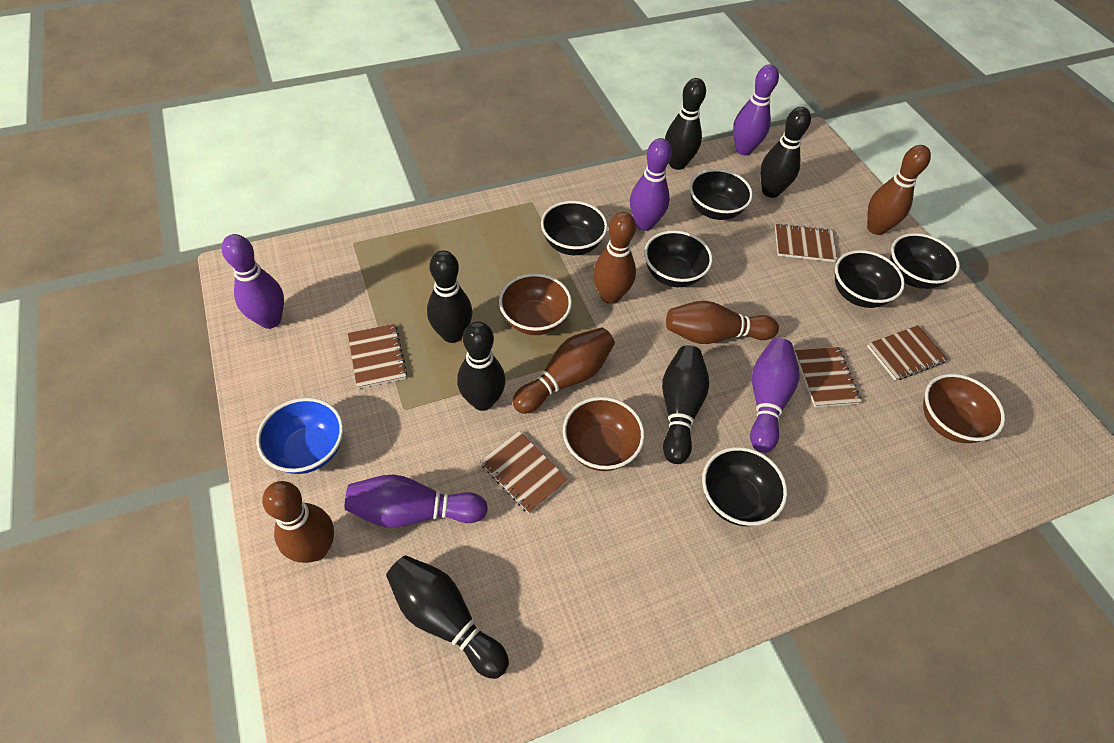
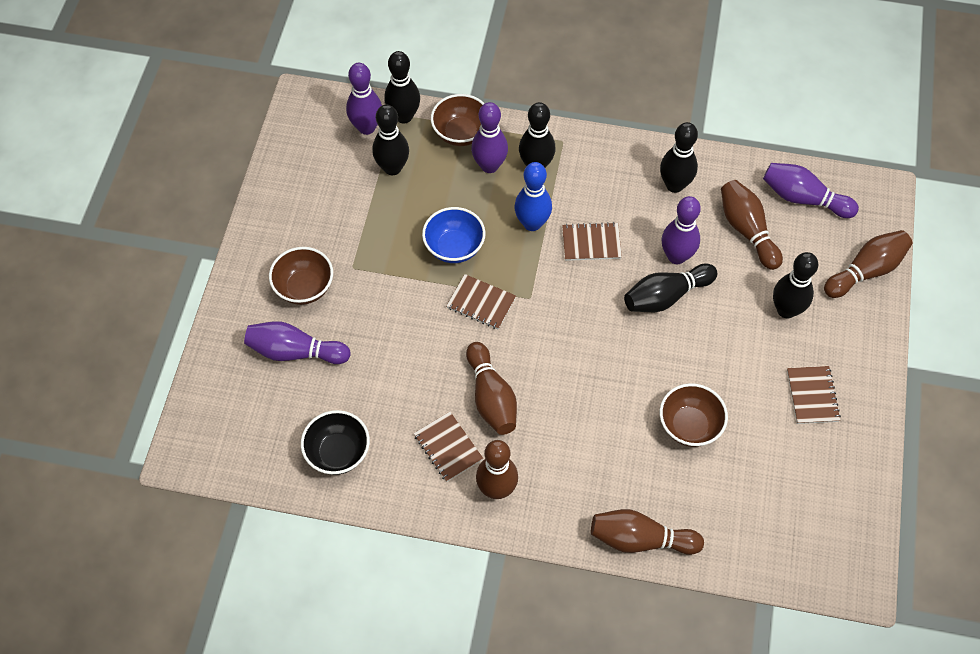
black bowl: 6 -> 1
blue bowling pin: 0 -> 1
brown notebook: 5 -> 4

